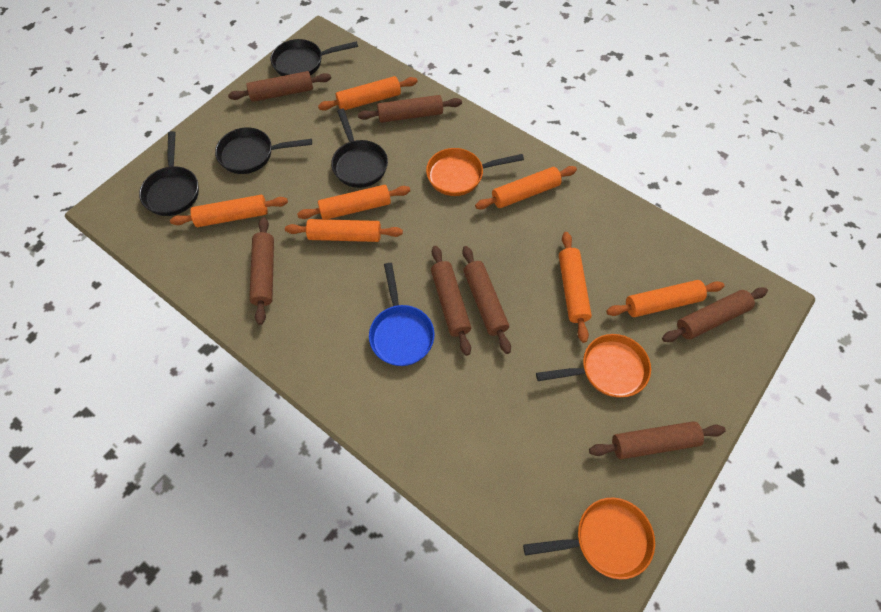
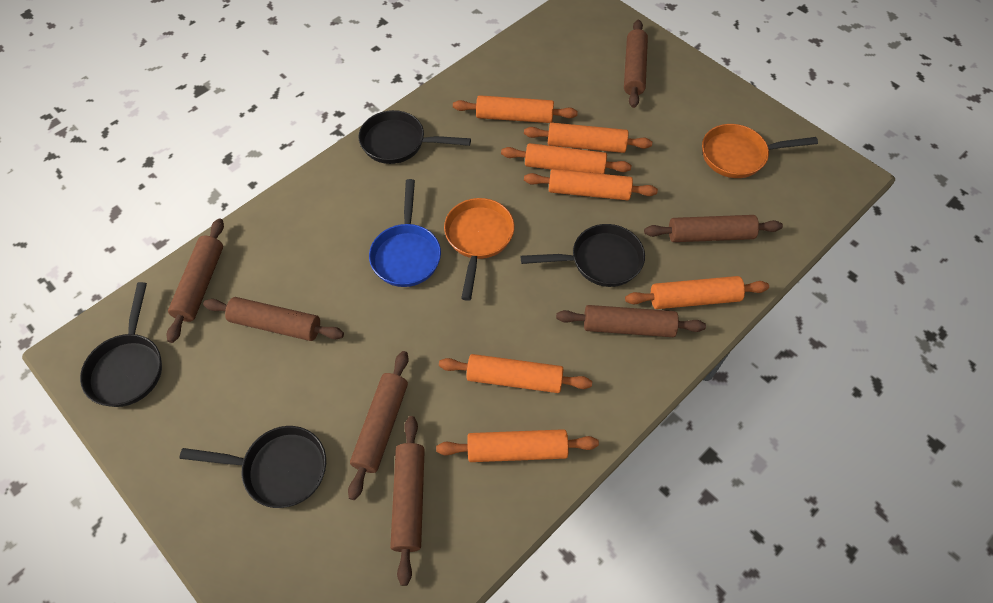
orange pan: 3 -> 2

